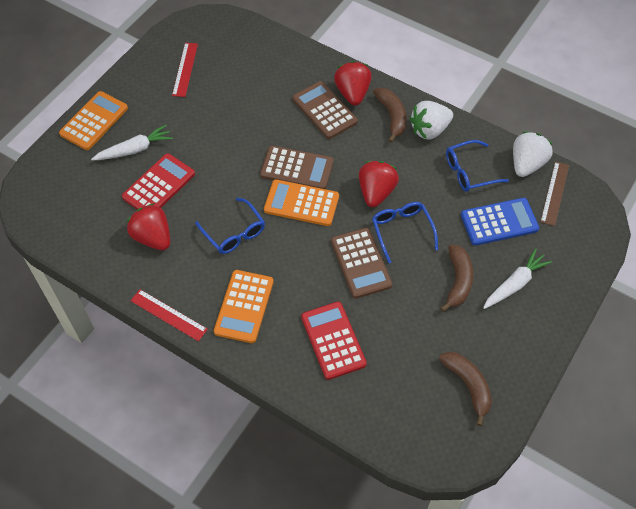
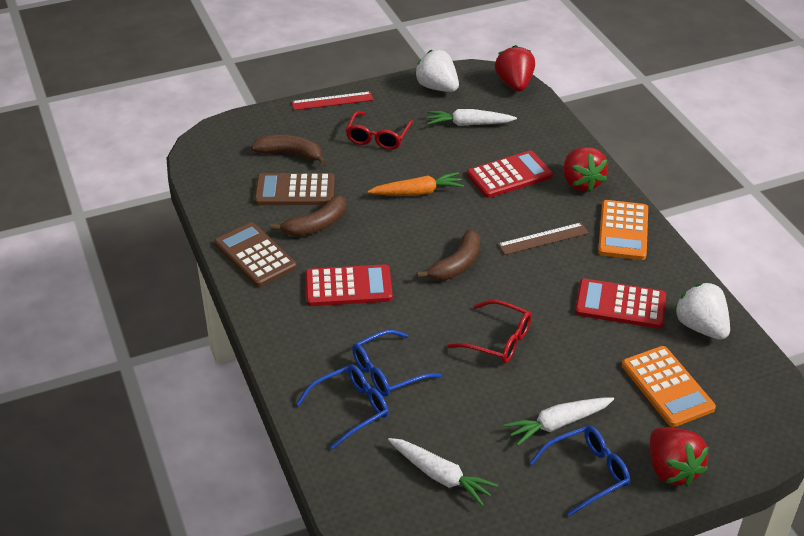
blue calculator: 1 -> 0
brown calculator: 3 -> 2
orange calculator: 3 -> 2
orange carrot: 0 -> 1
red calculator: 2 -> 3
red glasses: 0 -> 2
red ruler: 2 -> 1
white carrot: 2 -> 3

